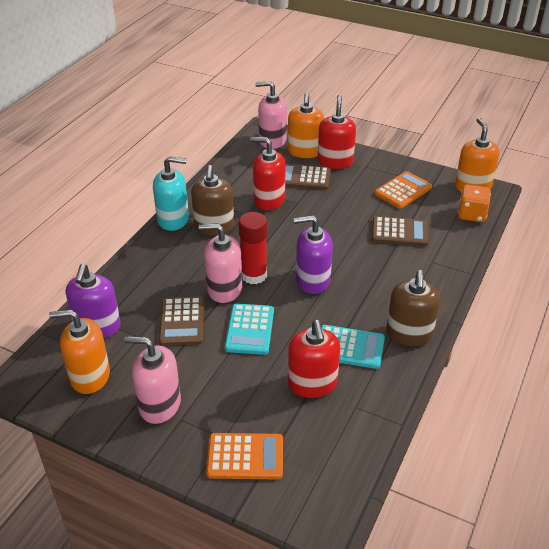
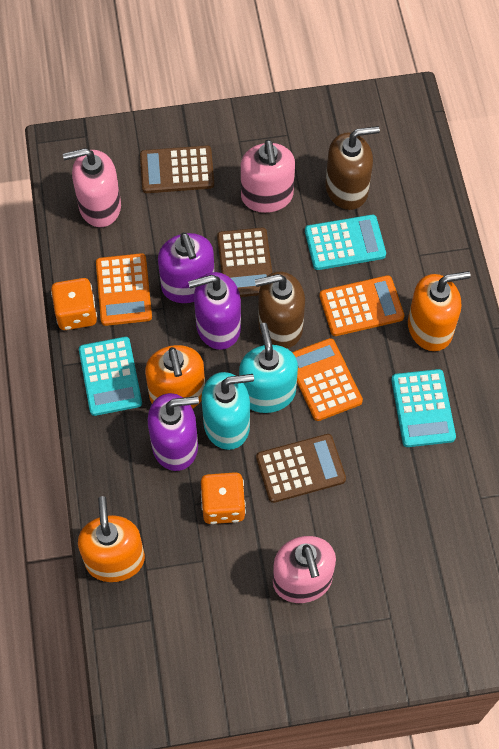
orange calculator: 2 -> 3
orange dice: 1 -> 2
purple soap dispenser: 2 -> 3
red glue stick: 1 -> 0
red soap dispenser: 3 -> 0
turquoise calculator: 2 -> 3
turquoise soap dispenser: 1 -> 2

